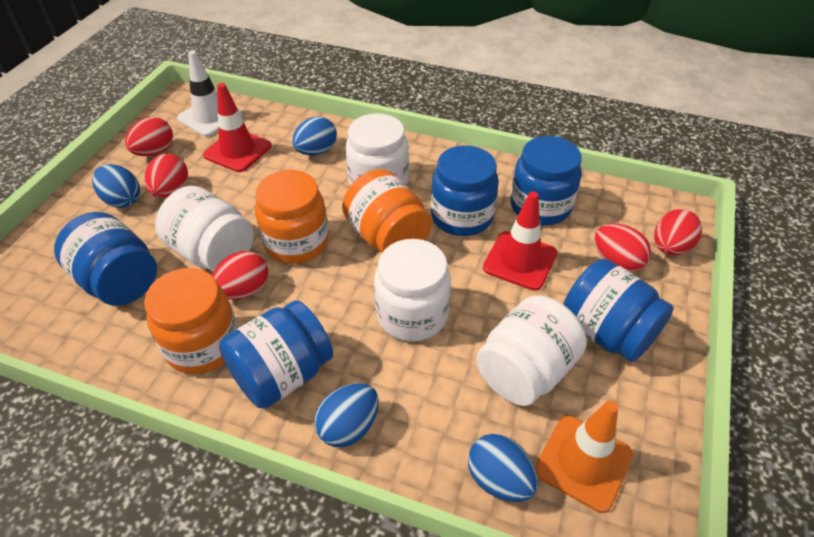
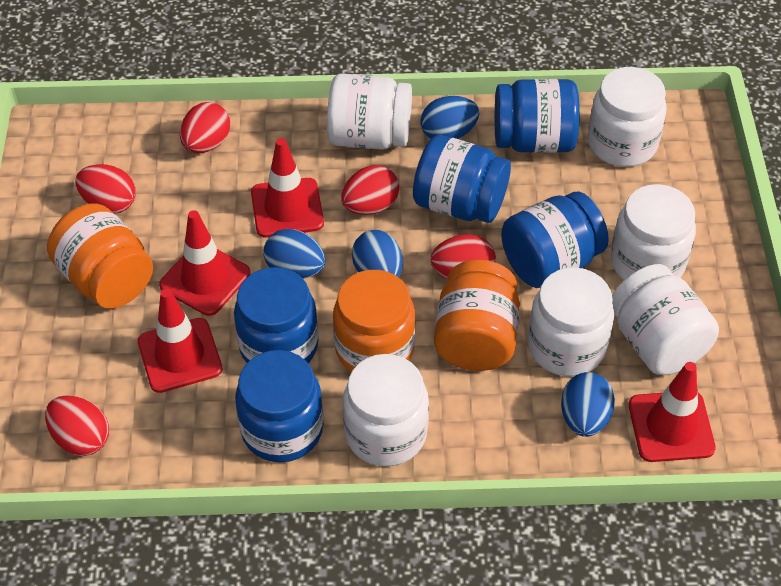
orange traffic cone: 1 -> 0
red traffic cone: 2 -> 4
white jar: 4 -> 6
white traffic cone: 1 -> 0

